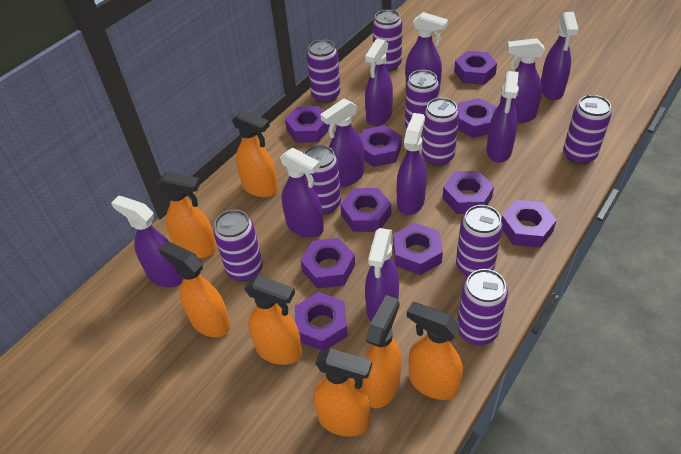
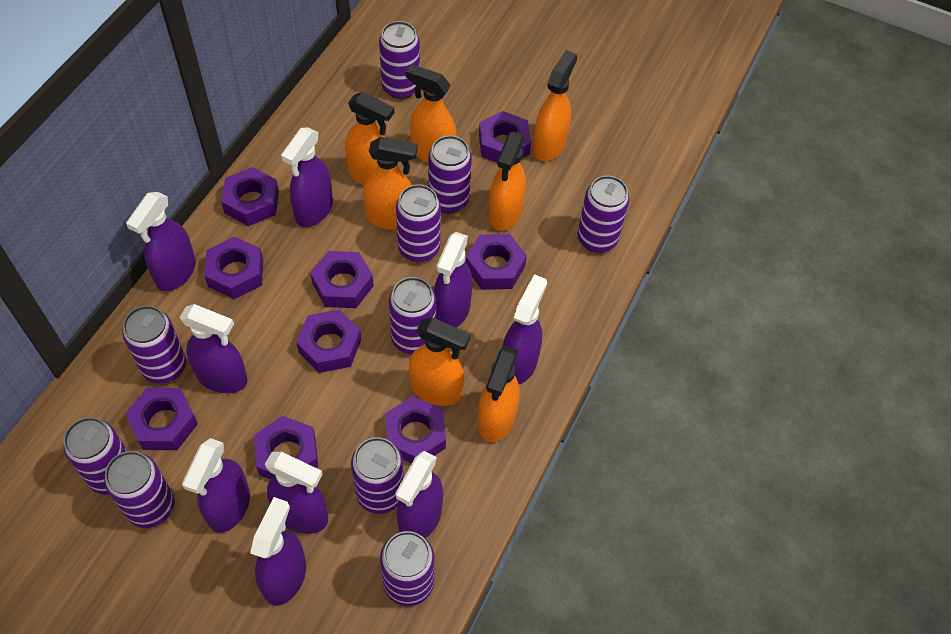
purple can: 9 -> 10
purple nut: 10 -> 9
purple spray bottle: 10 -> 9

